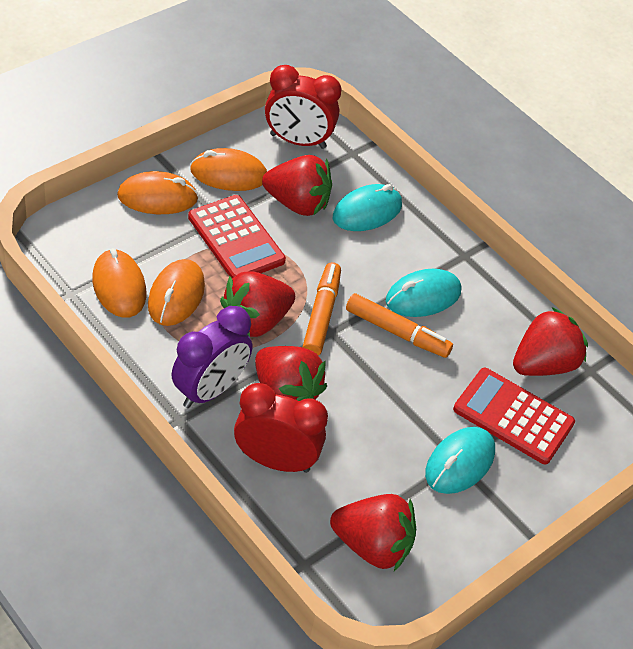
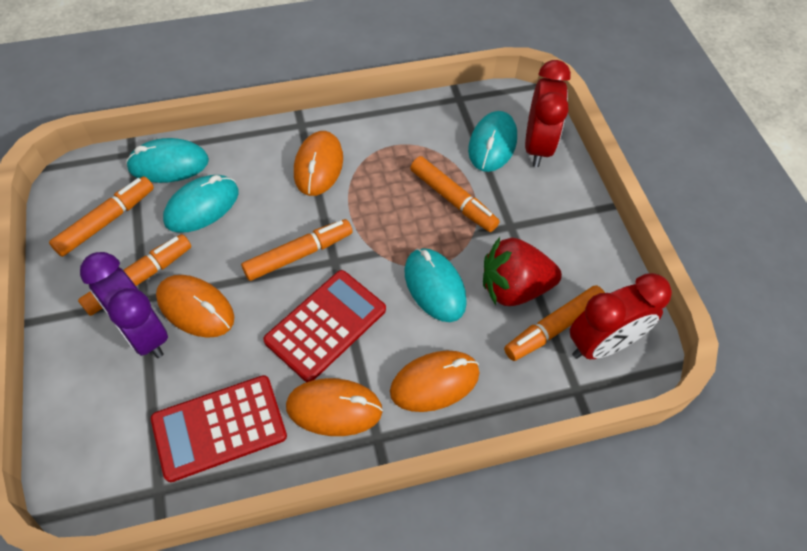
orange marker: 2 -> 5
red strawberry: 5 -> 1
turquoise mouse: 3 -> 4

